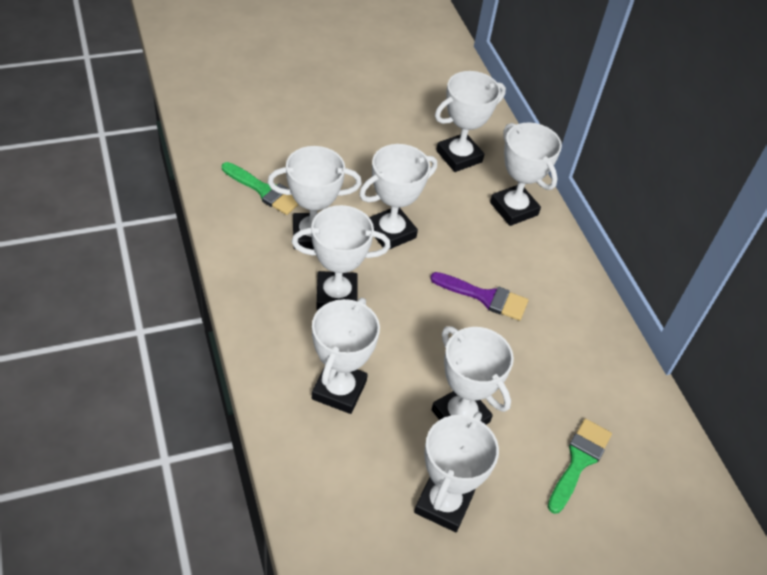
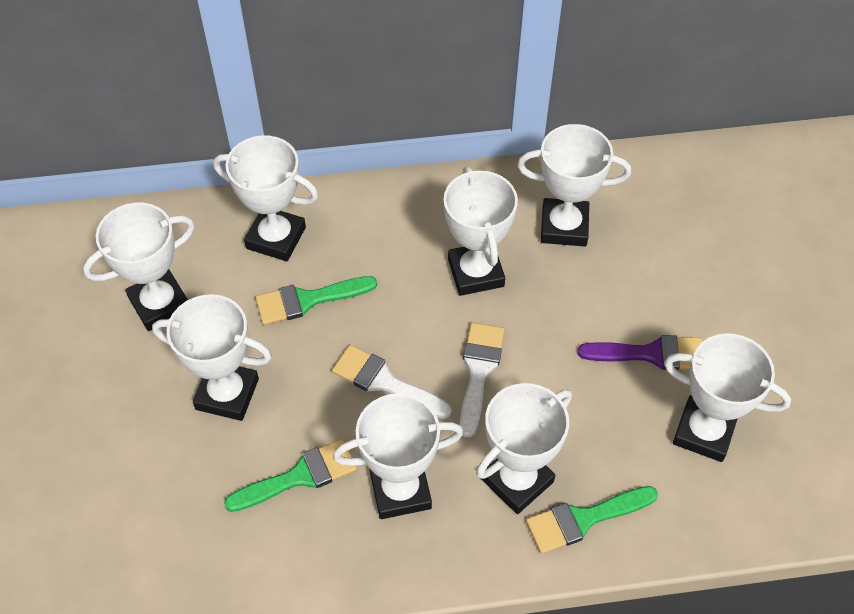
green brush: 2 -> 3
white brush: 0 -> 2

